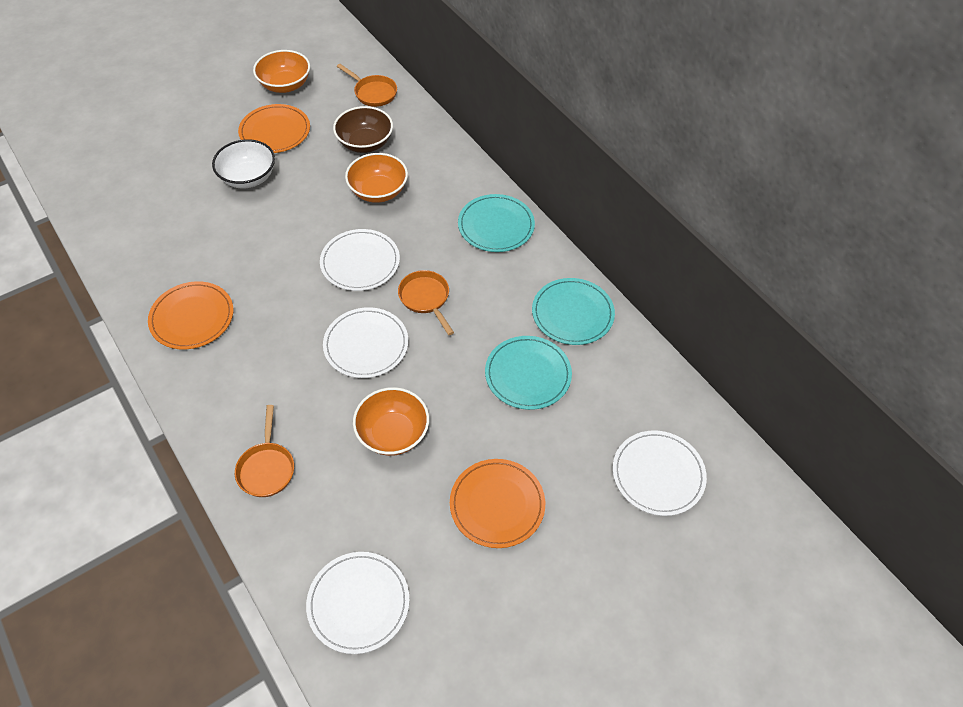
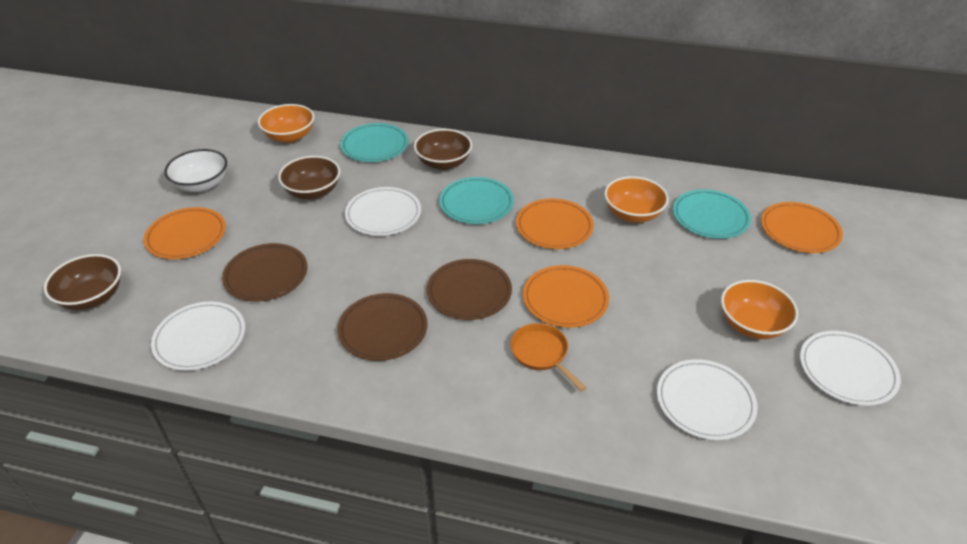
brown bowl: 1 -> 3
brown plate: 0 -> 3
orange pan: 3 -> 1
orange plate: 3 -> 4

